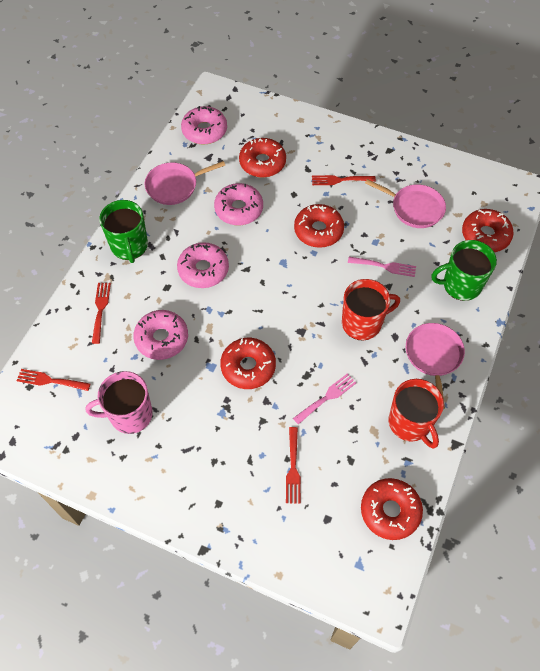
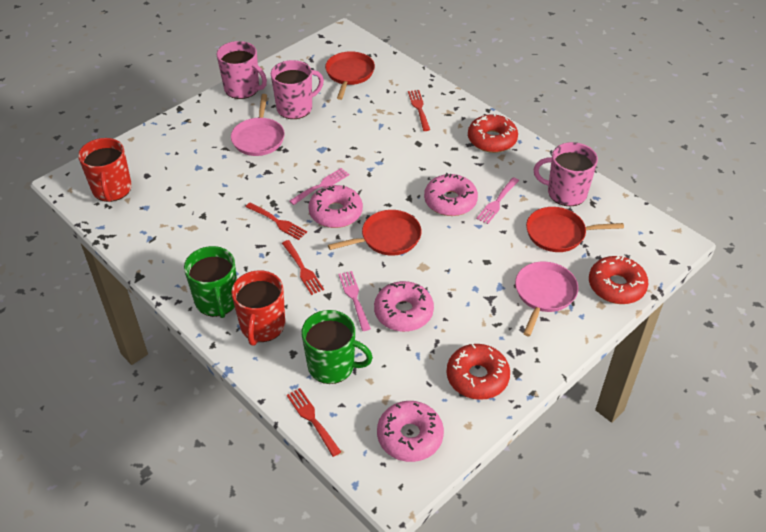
pink fork: 2 -> 3
pink mug: 1 -> 3
pink pan: 3 -> 2
red donut: 5 -> 3
red pan: 0 -> 3

